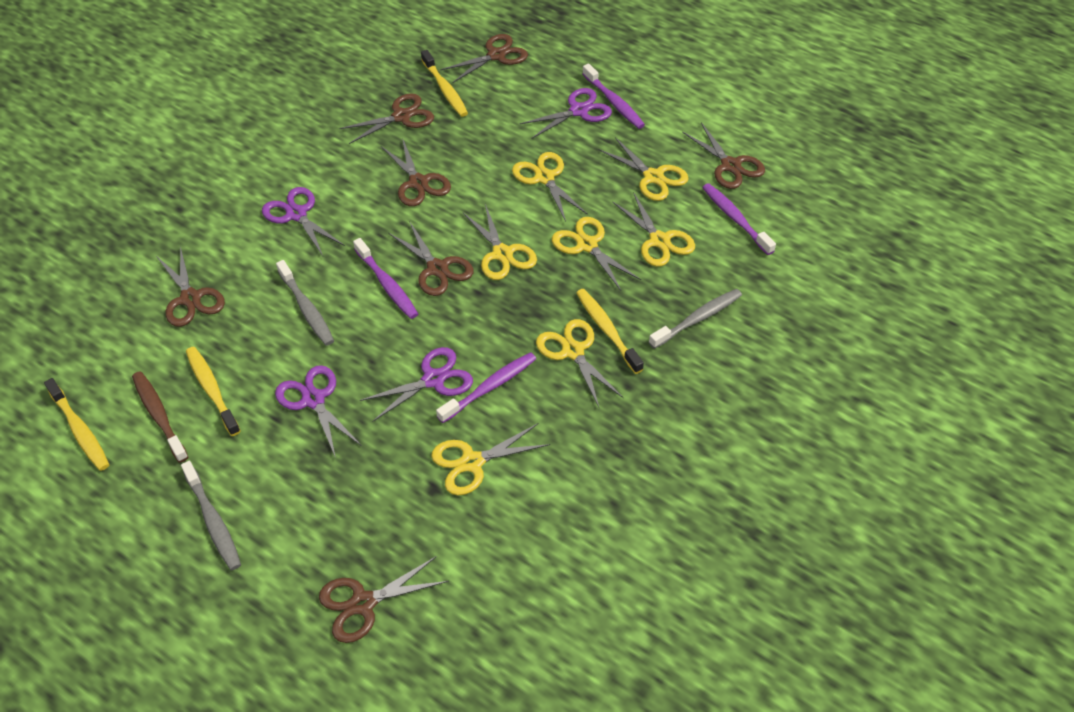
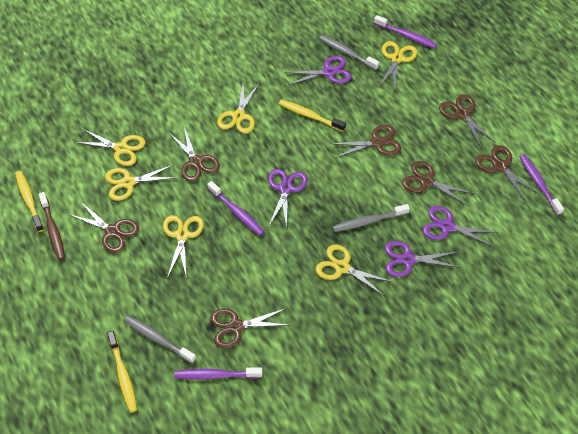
yellow scissors: 7 -> 6
yellow toothbrush: 4 -> 3

